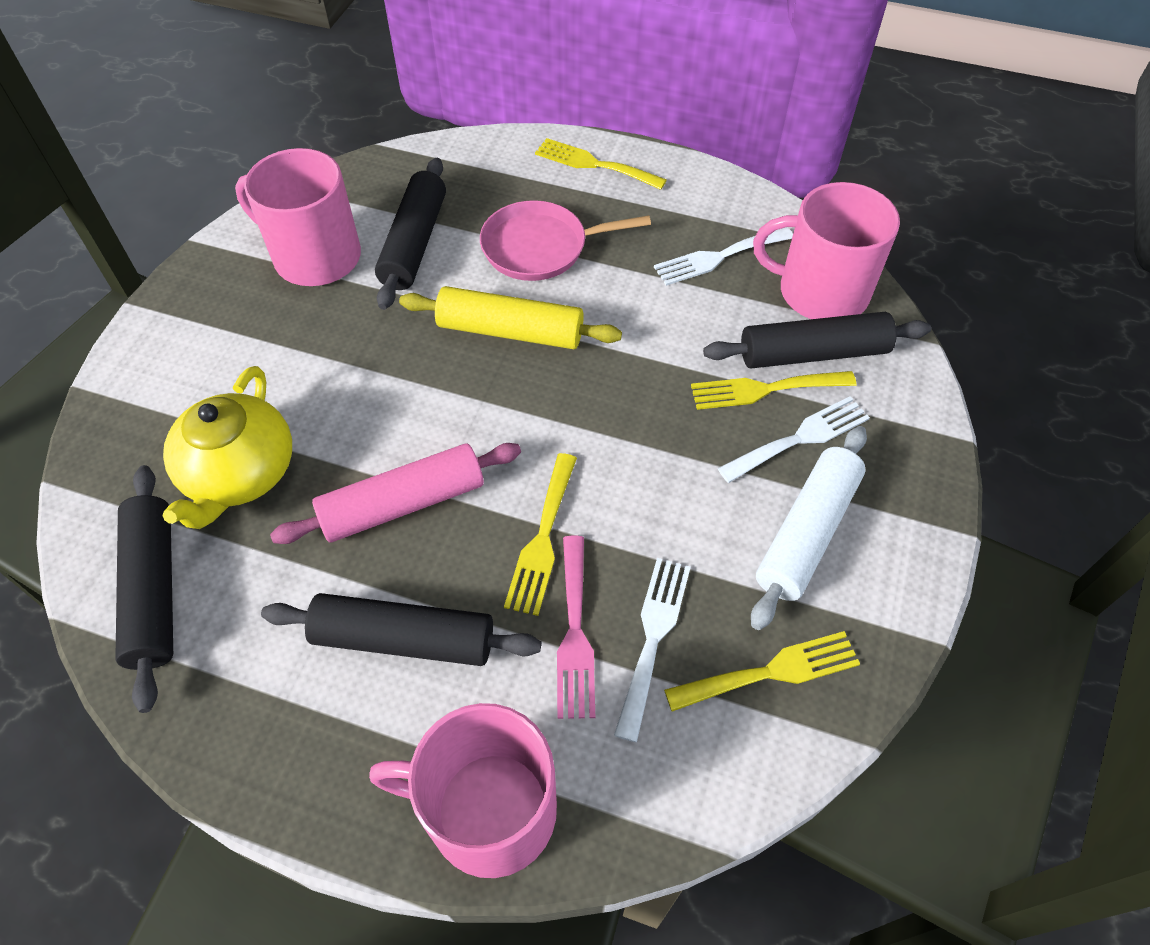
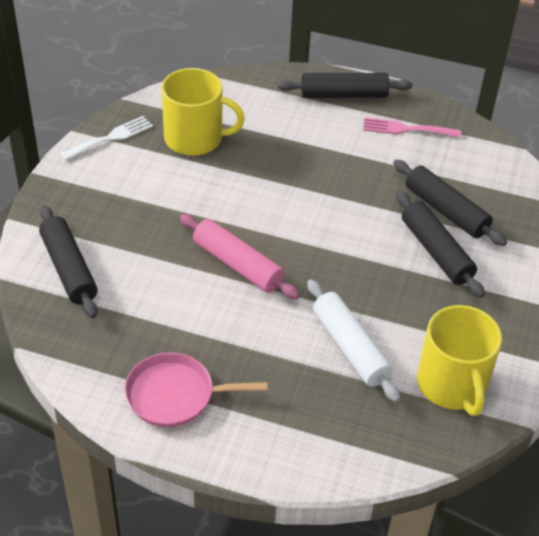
pink mug: 3 -> 0
white fork: 3 -> 1
yellow fork: 4 -> 0
yellow mug: 0 -> 2
yellow rolling pin: 1 -> 0
yellow teapot: 1 -> 0

